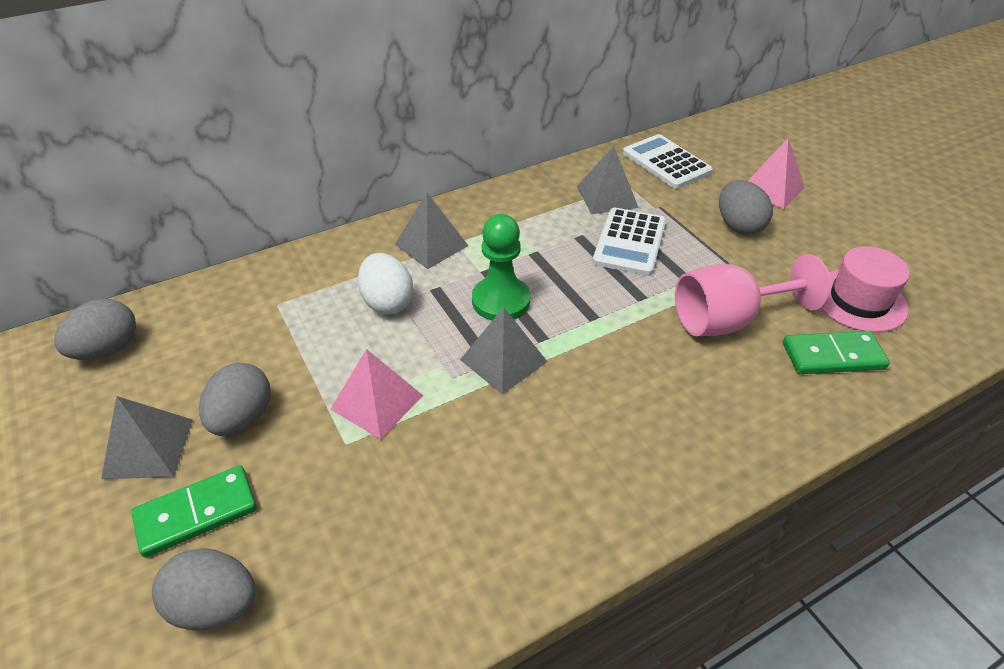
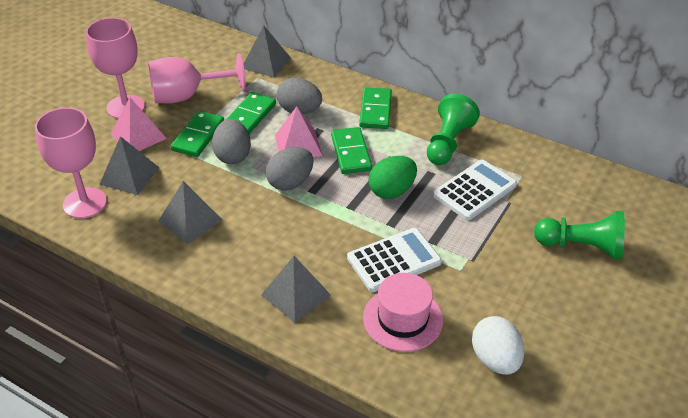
green domino: 2 -> 4
green egg: 0 -> 1
green pawn: 1 -> 2
grey egg: 4 -> 3
pink goblet: 1 -> 3

